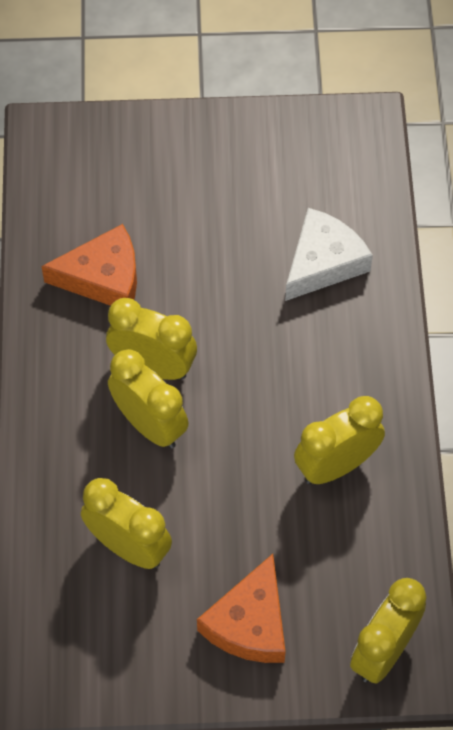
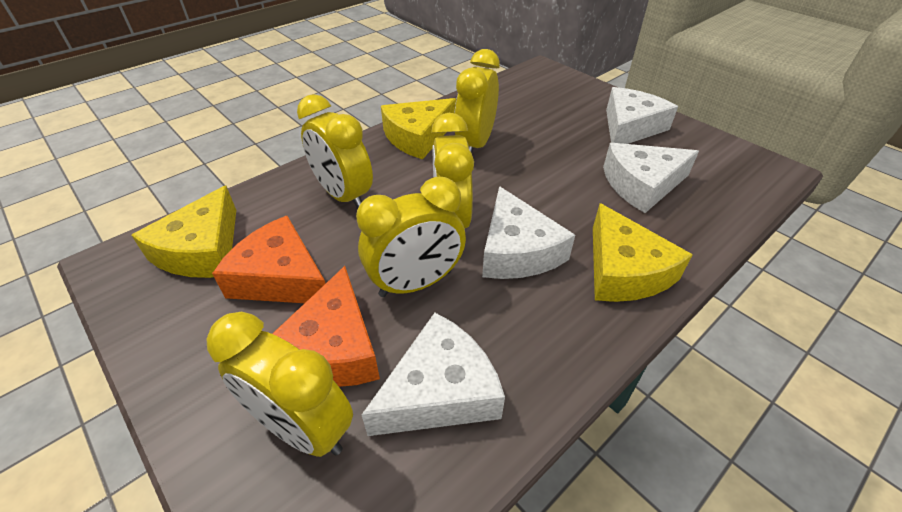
white cheese: 1 -> 4
yellow cheese: 0 -> 3

